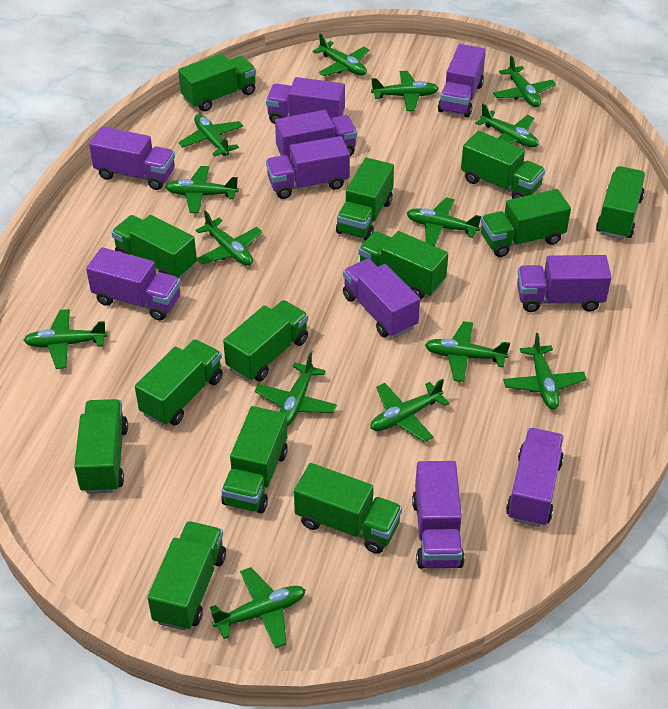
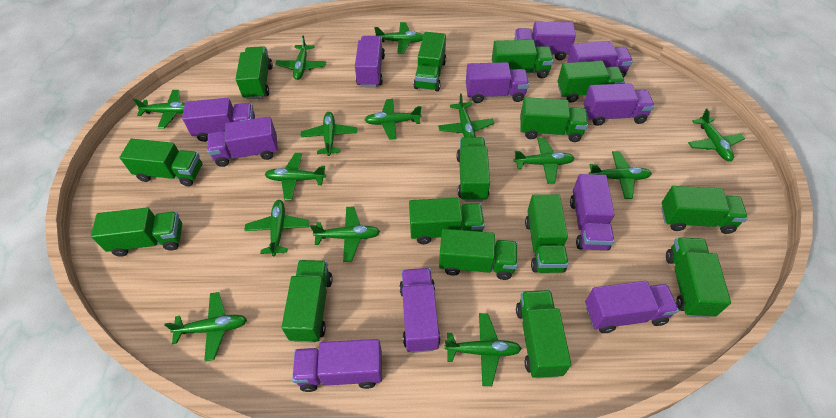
green truck: 13 -> 15
purple truck: 10 -> 11

